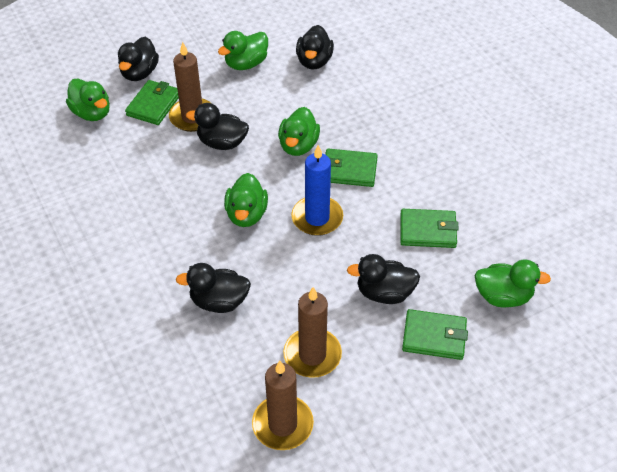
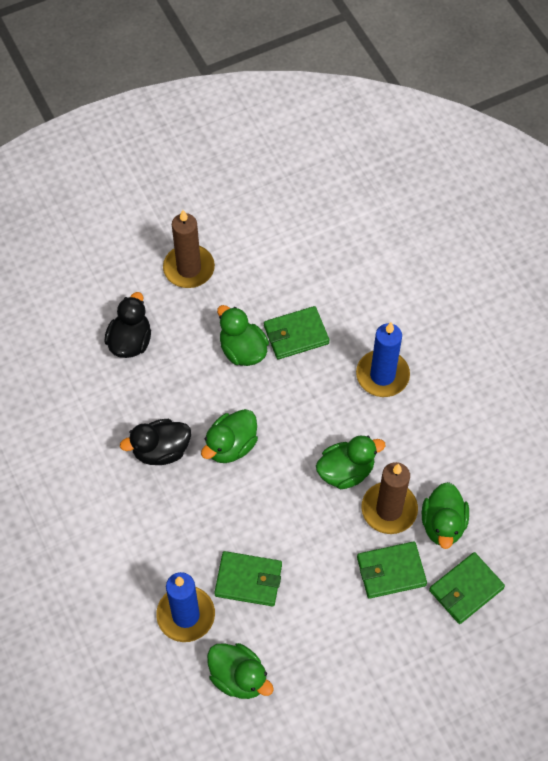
black duck: 5 -> 2
blue candle: 1 -> 2
brown candle: 3 -> 2

